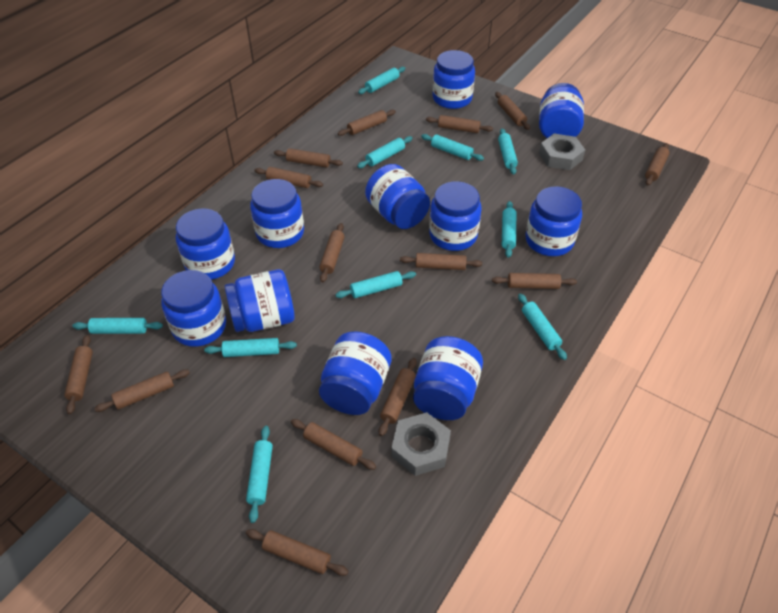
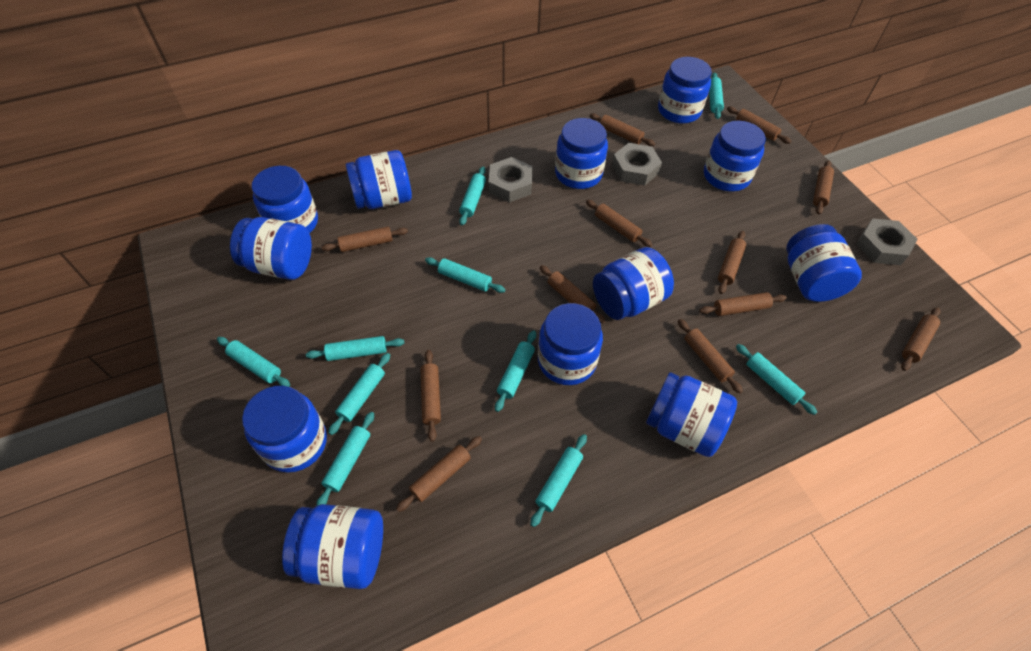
blue jar: 11 -> 12
brown rolling pin: 14 -> 12
grey nut: 2 -> 3

